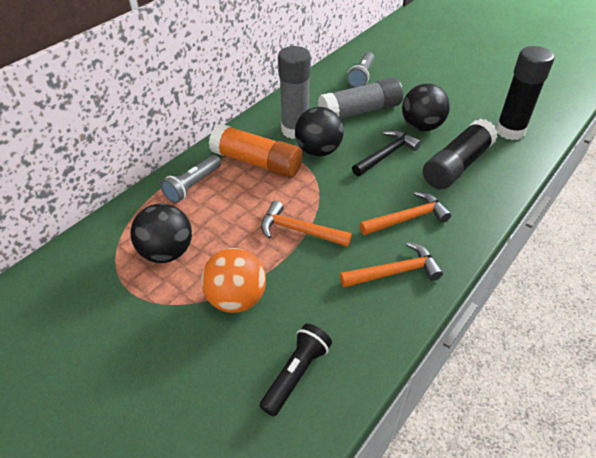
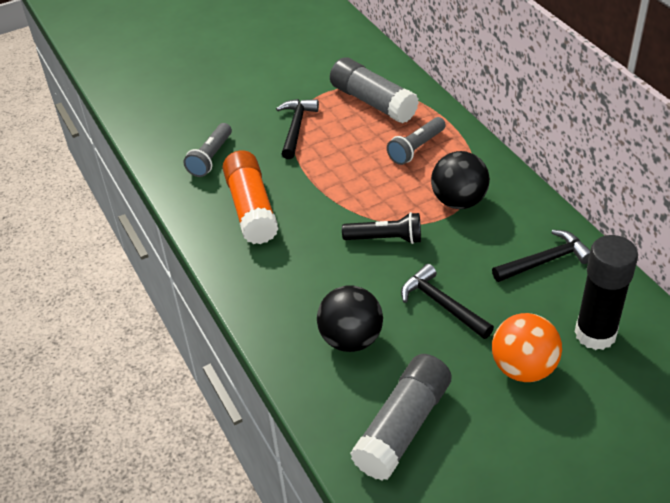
black ball: 3 -> 2
black glue stick: 2 -> 1
black hammer: 1 -> 3
orange hammer: 3 -> 0

